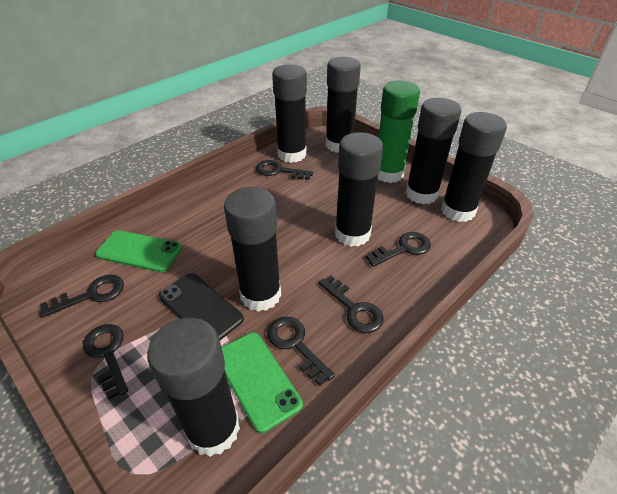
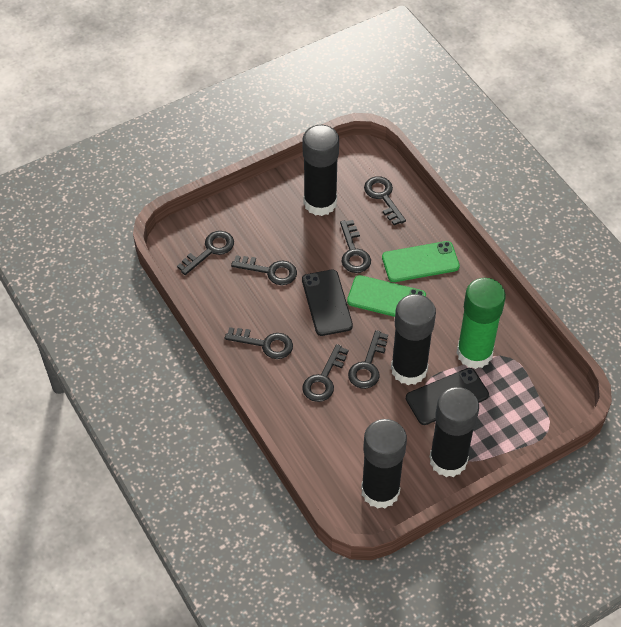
black glue stick: 7 -> 4
black key: 6 -> 7
black phone: 1 -> 2

